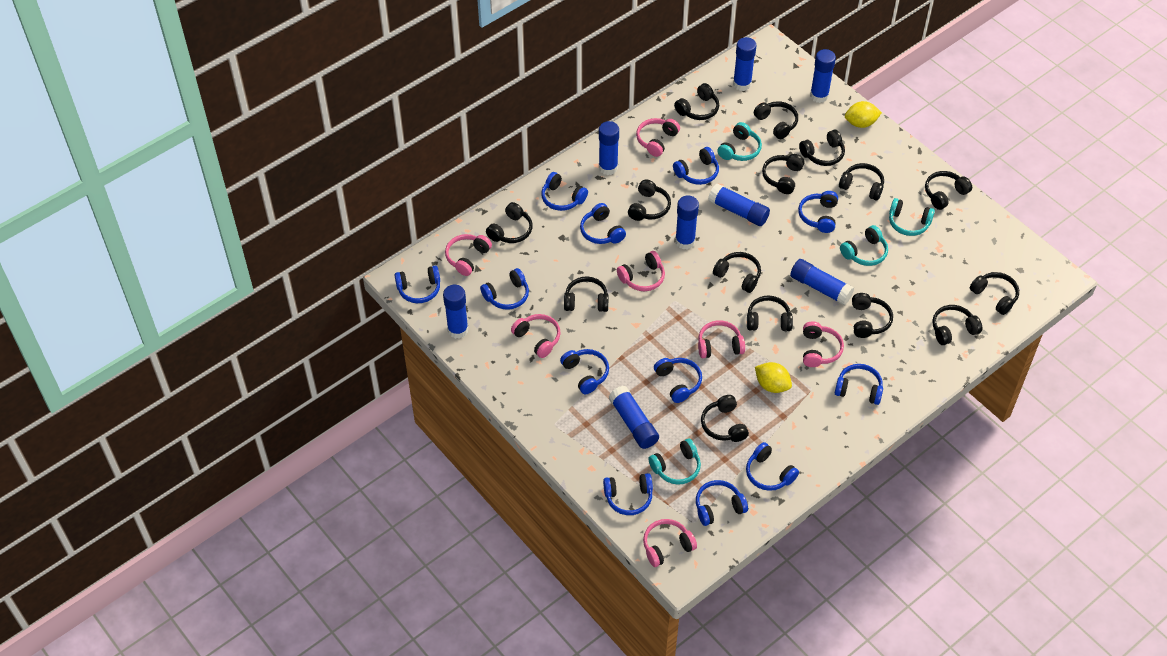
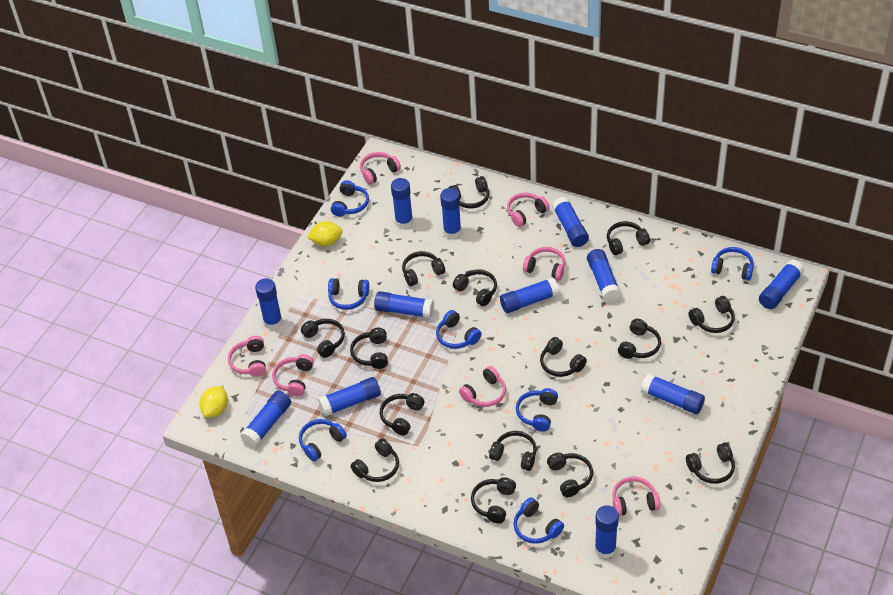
blue glue stick: 8 -> 12
blue headphones: 12 -> 7
turquoise headphones: 4 -> 0

